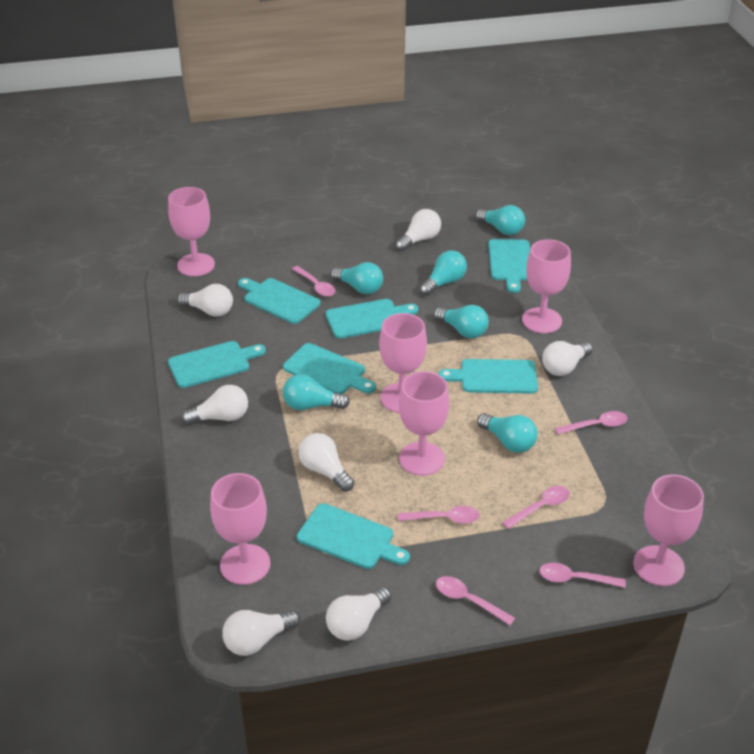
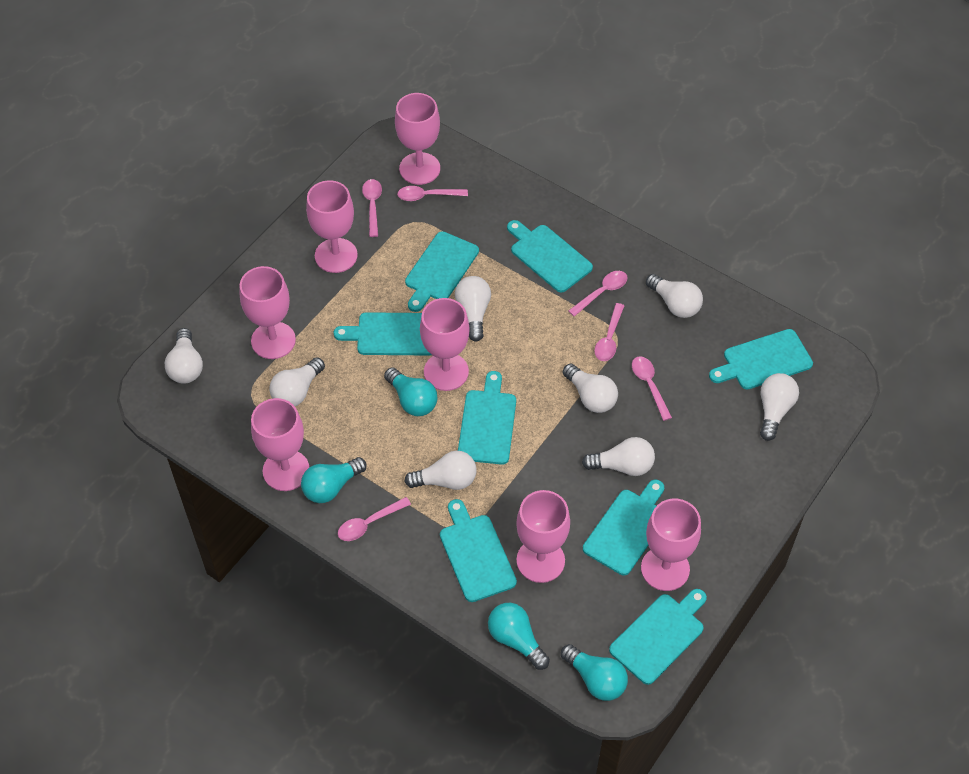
pink goblet: 6 -> 7
turquoise cutting board: 7 -> 8
turquoise light bulb: 6 -> 4
white light bulb: 7 -> 8

